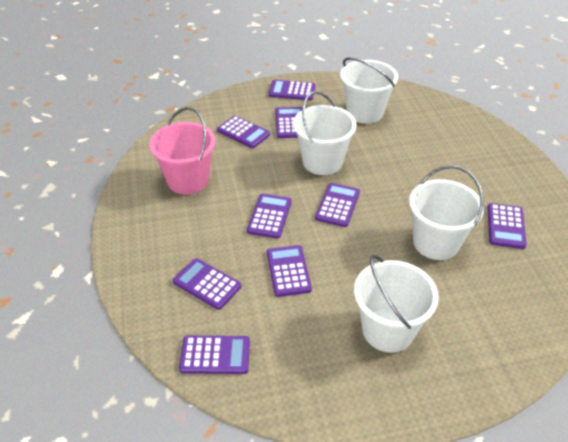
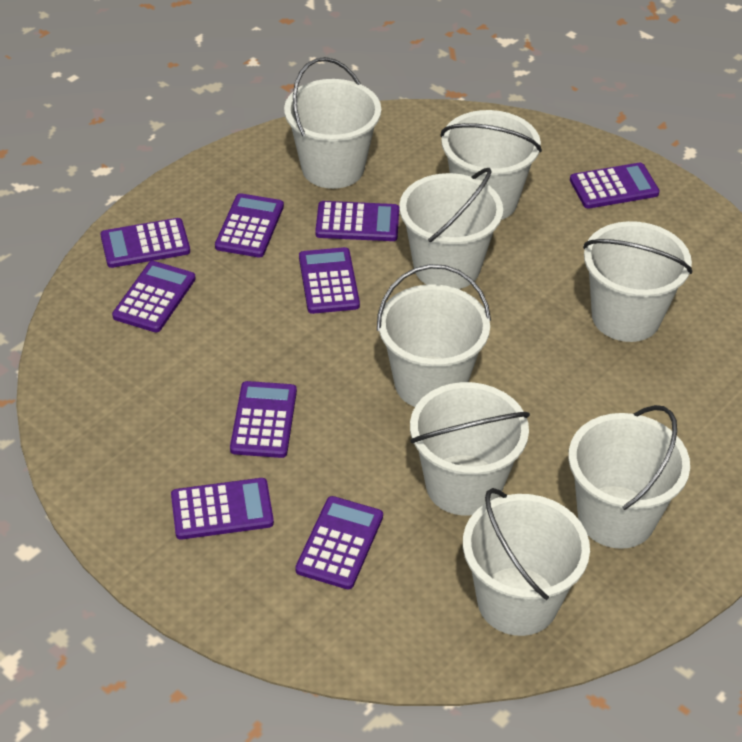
pink bucket: 1 -> 0
white bucket: 4 -> 8

